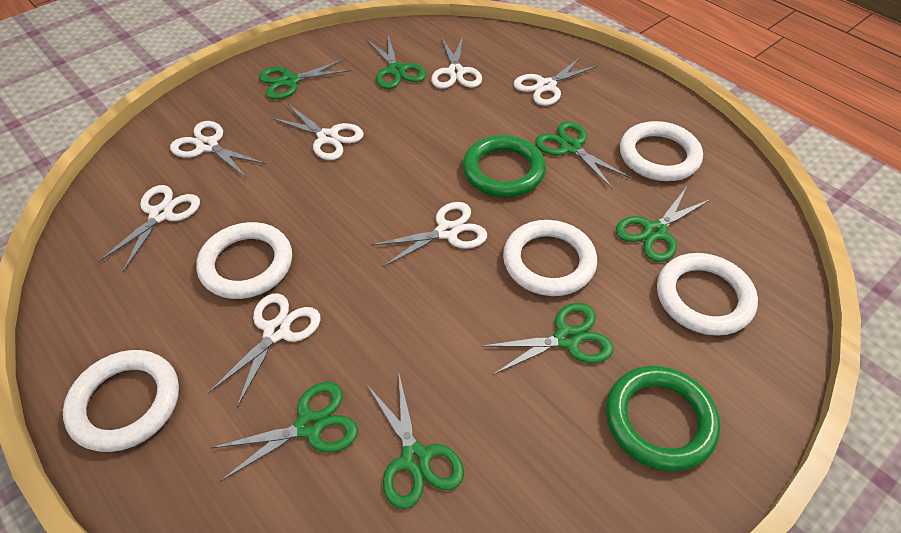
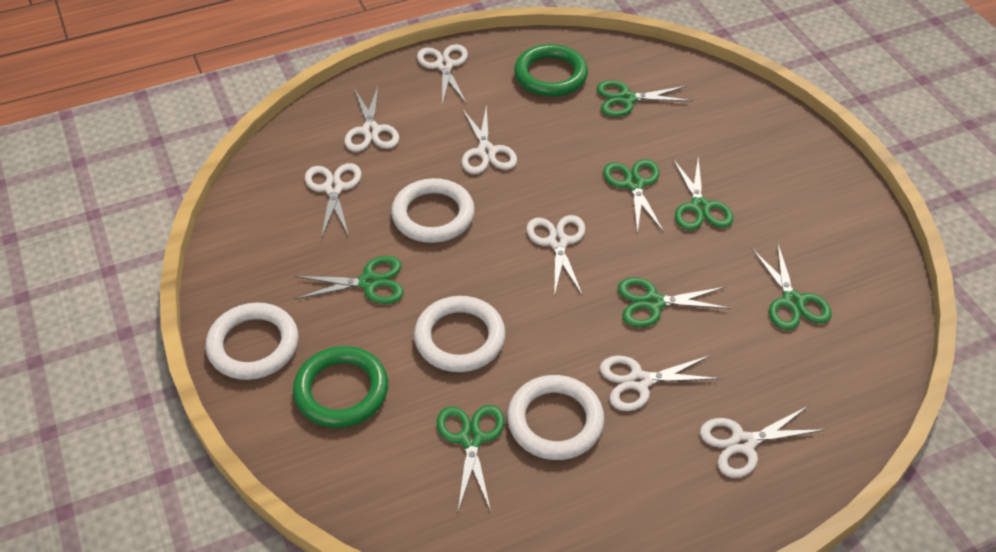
white ring: 5 -> 4

